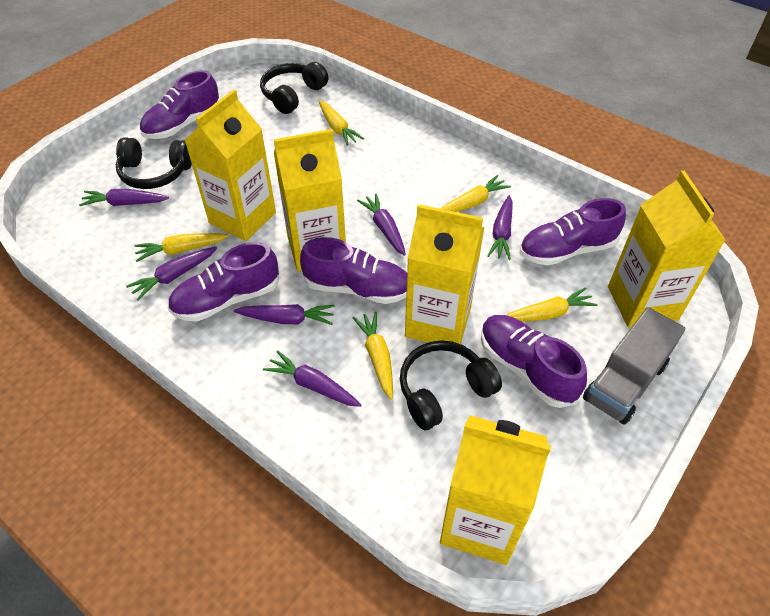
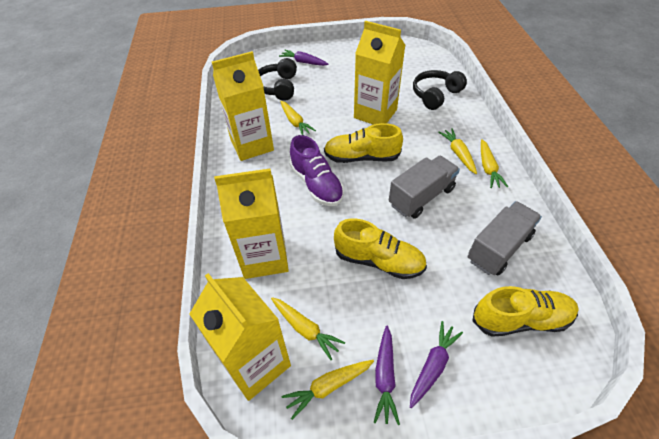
black headphones: 3 -> 2
grey truck: 1 -> 2
purple carrot: 6 -> 3
purple shoe: 5 -> 1
yellow carton: 5 -> 4
yellow shoe: 0 -> 3

